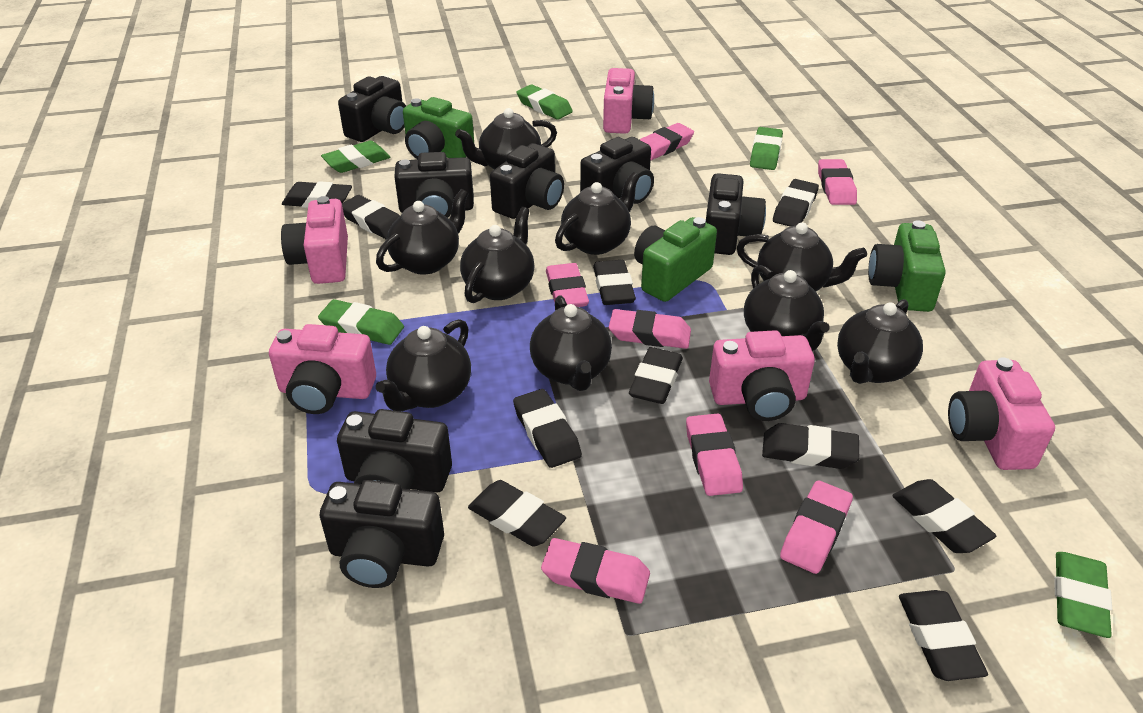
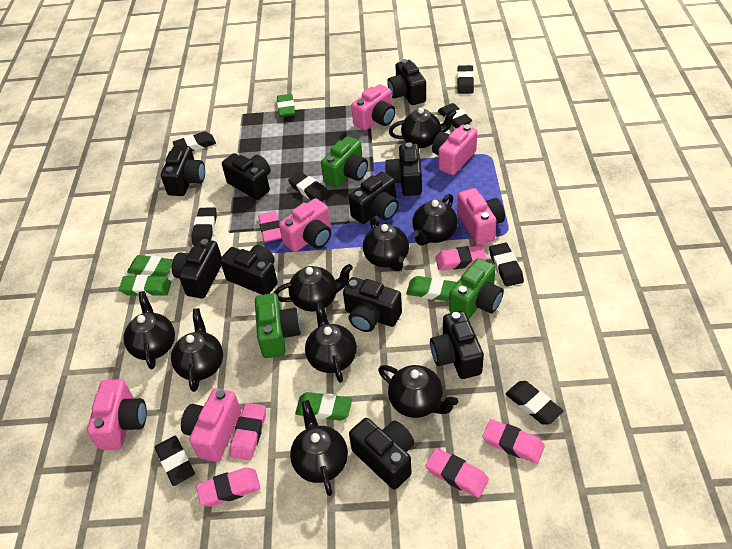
black camera: 7 -> 10
black eraser: 10 -> 8
pink camera: 5 -> 6
pink eraser: 7 -> 6

